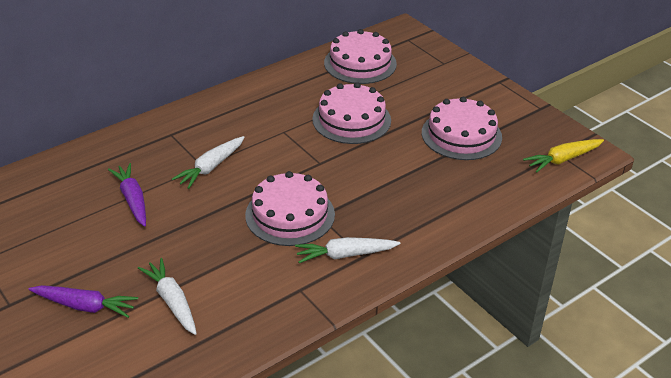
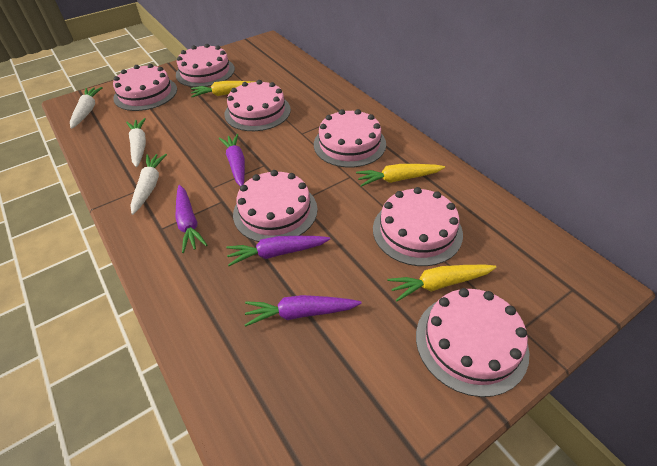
pink cake: 4 -> 7
purple carrot: 2 -> 4
yellow carrot: 1 -> 3

